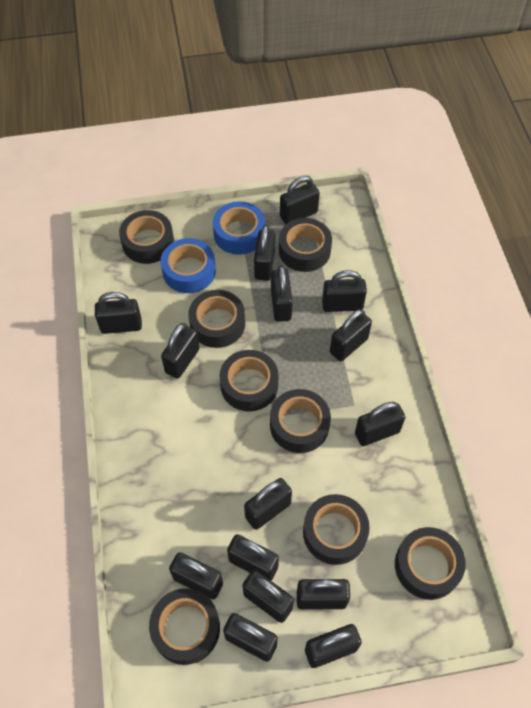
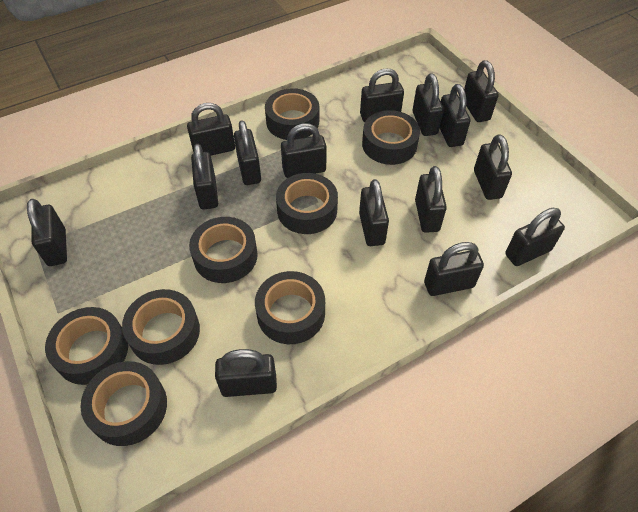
blue tape: 2 -> 0

